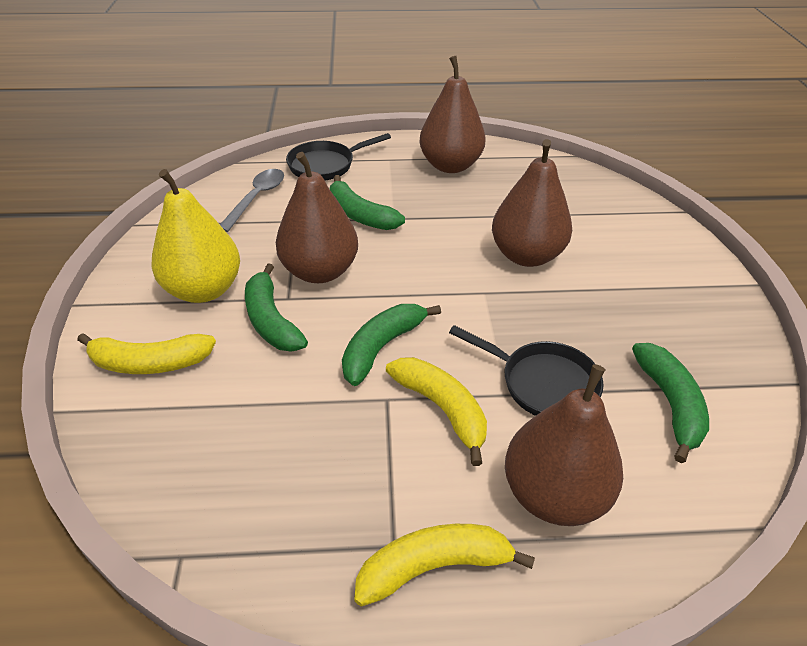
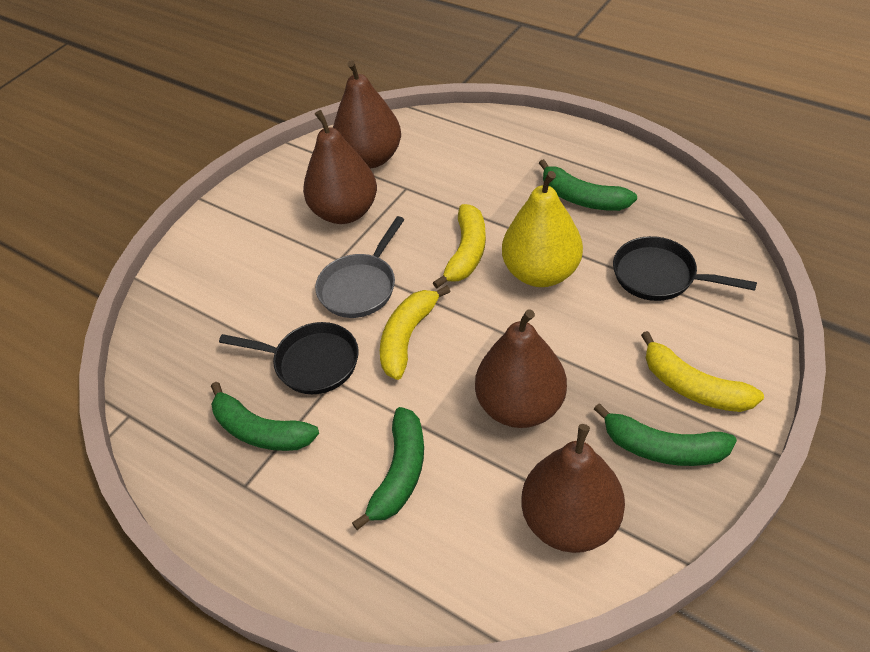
grey pan: 0 -> 1
grey spoon: 1 -> 0

